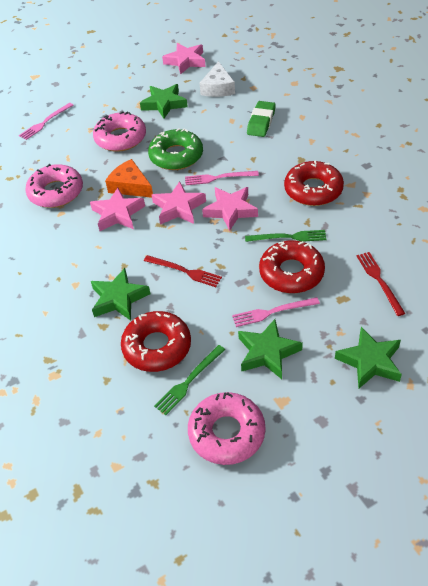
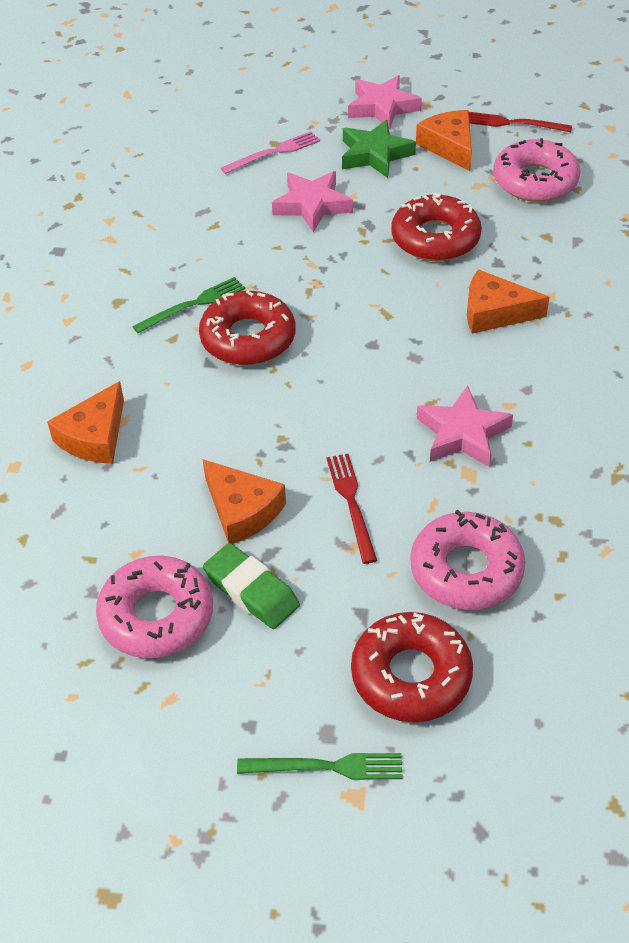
green donut: 1 -> 0
green star: 4 -> 1
orange cheese: 1 -> 4
pink fork: 3 -> 1
pink star: 4 -> 3
white cheese: 1 -> 0

